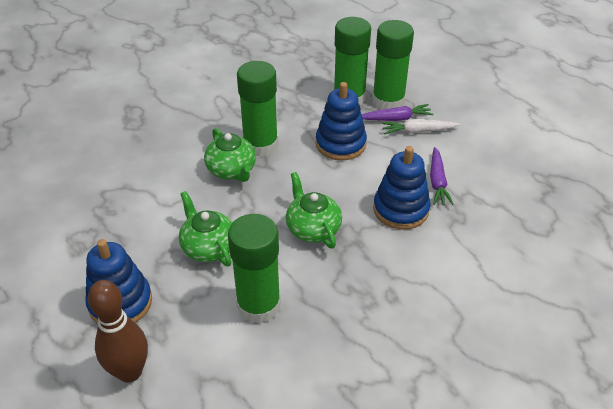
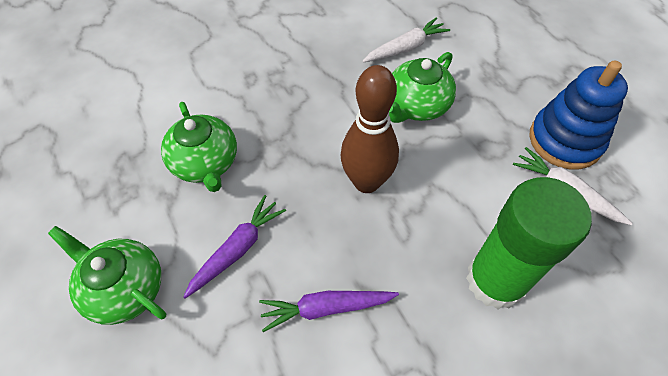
blue stacking toy: 3 -> 1
green glue stick: 4 -> 1
white carrot: 1 -> 2

